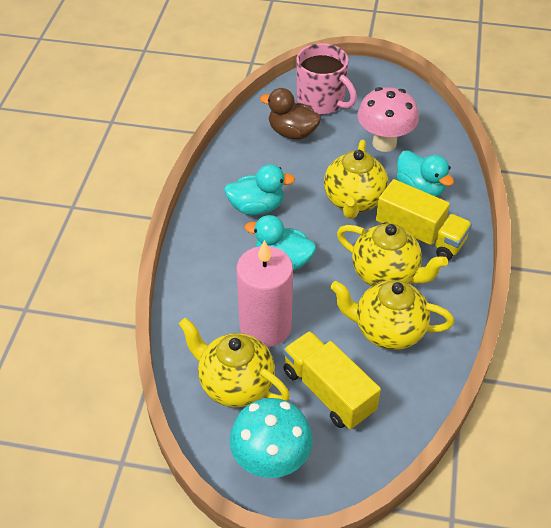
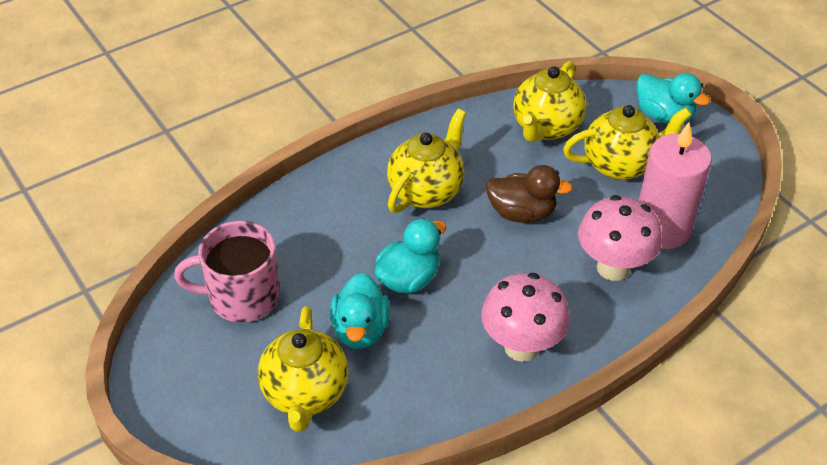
pink mushroom: 1 -> 2
turquoise mushroom: 1 -> 0
yellow truck: 2 -> 0

